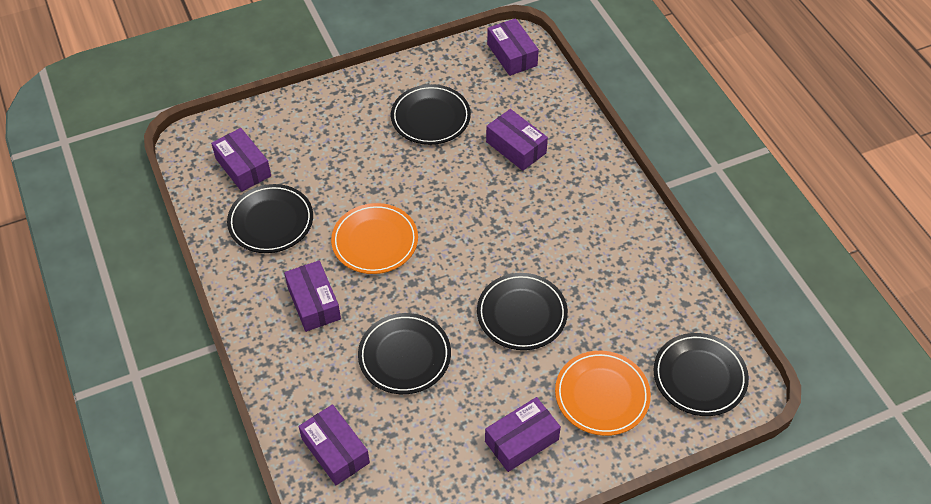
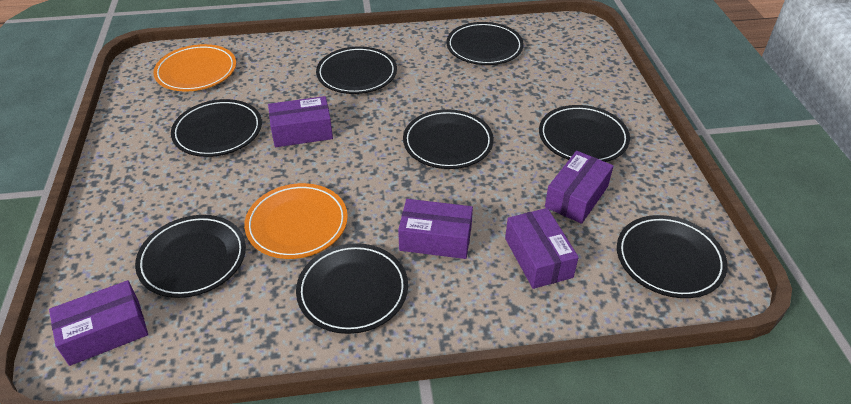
black plate: 5 -> 8
purple box: 6 -> 5

